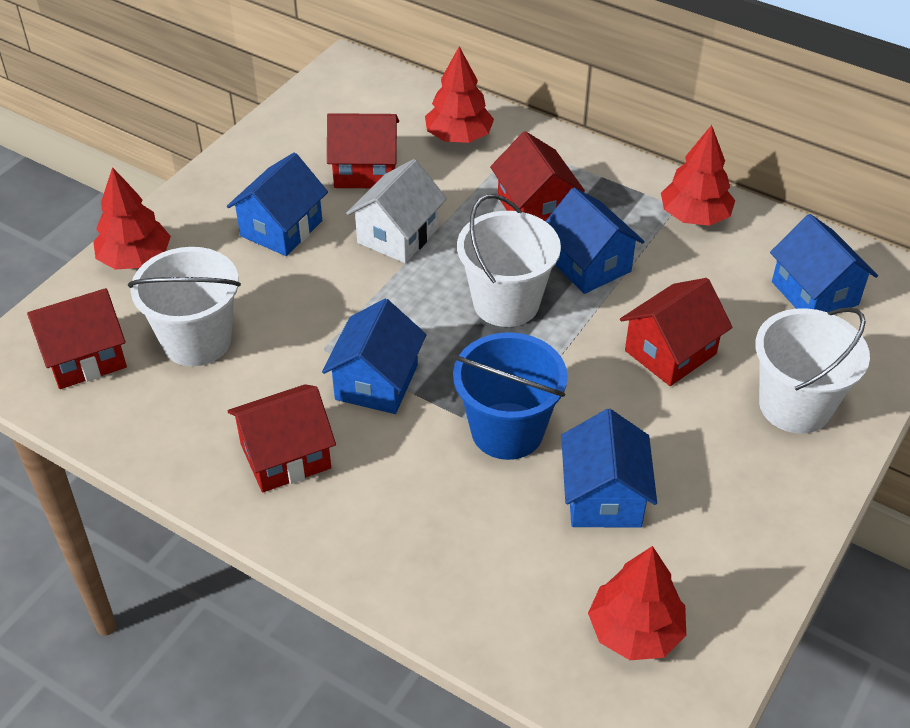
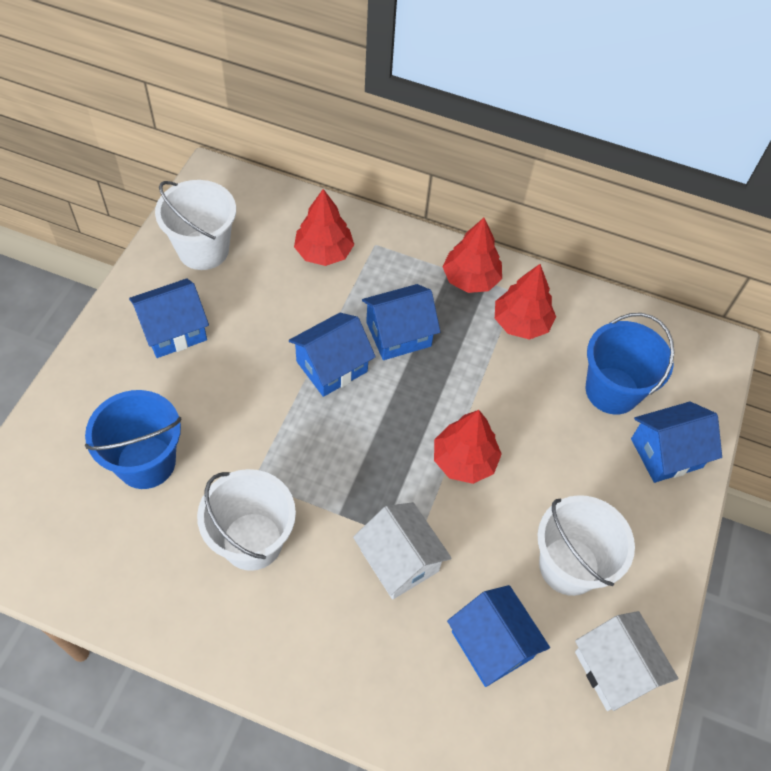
blue bucket: 1 -> 2
red house: 5 -> 0
white house: 1 -> 2

